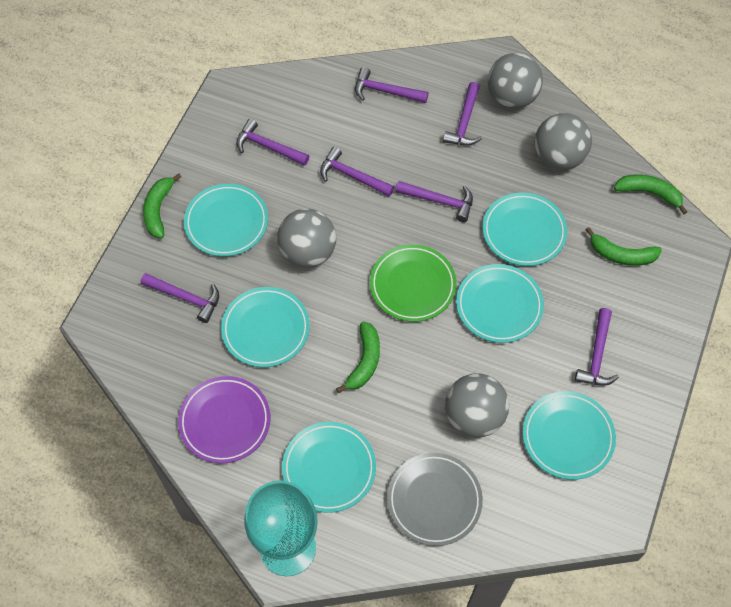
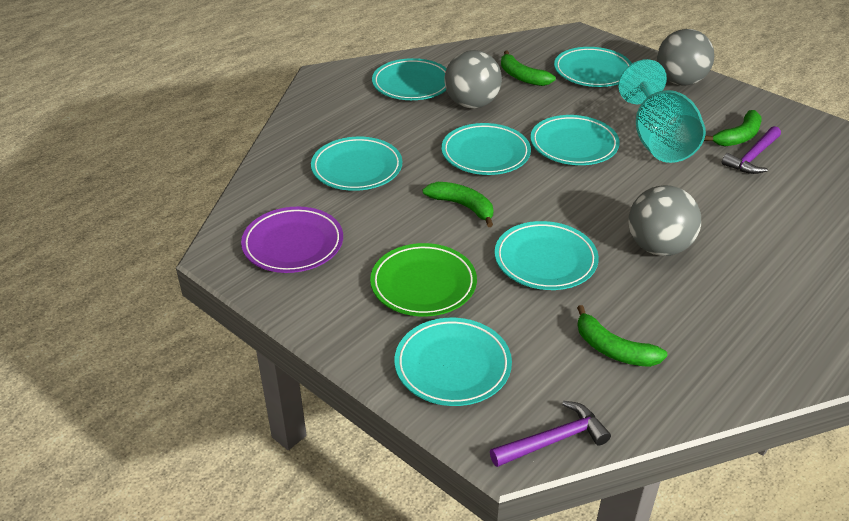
grey ball: 4 -> 3
grey plate: 1 -> 0
purple hammer: 7 -> 2
turquoise plate: 6 -> 7

